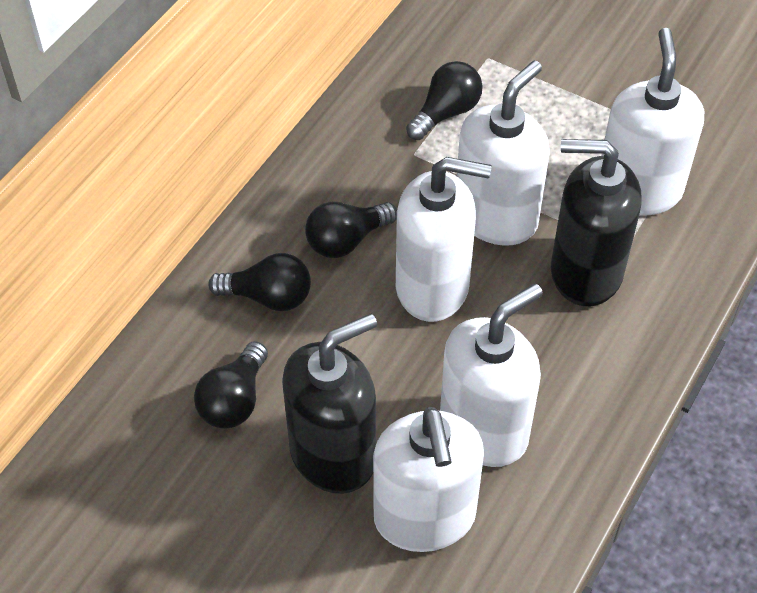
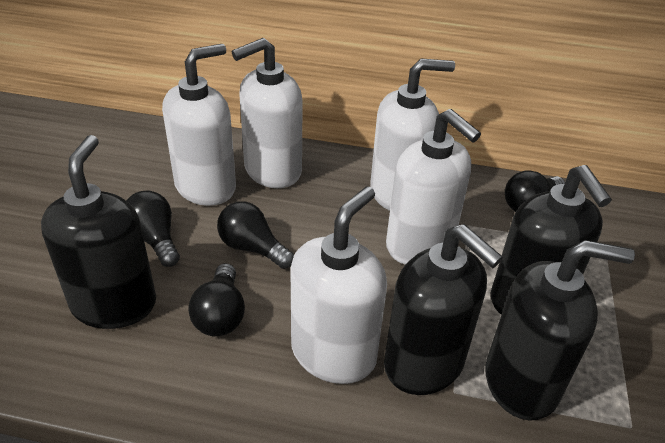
black soap dispenser: 2 -> 4

